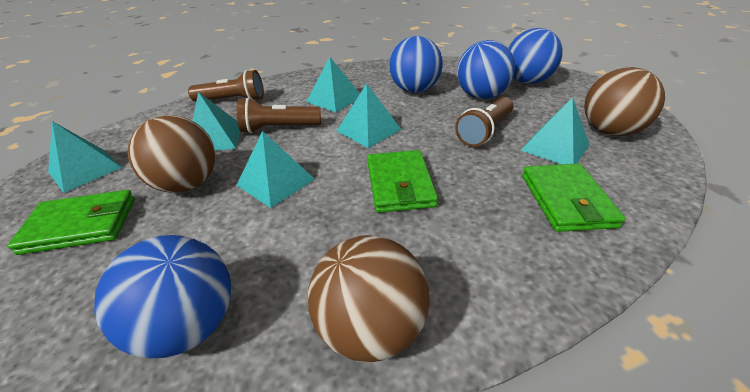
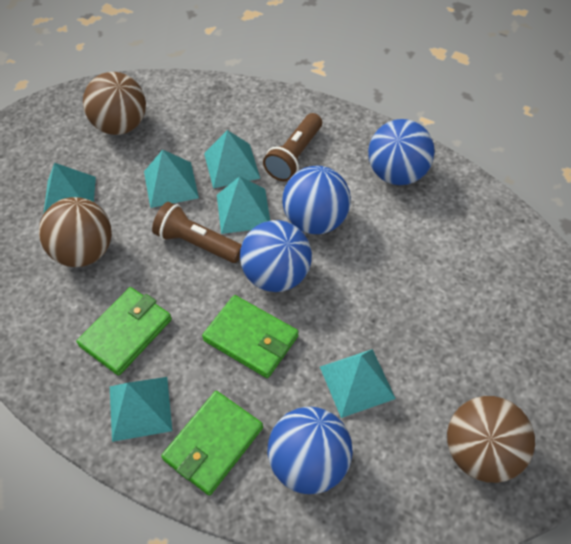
brown flashlight: 3 -> 2

